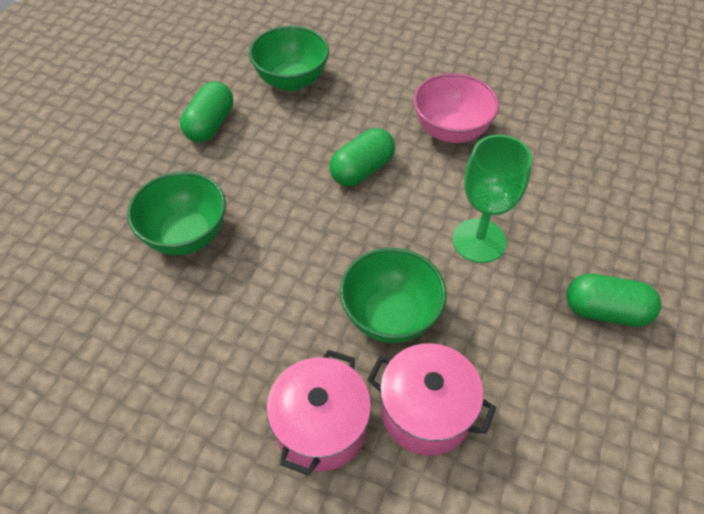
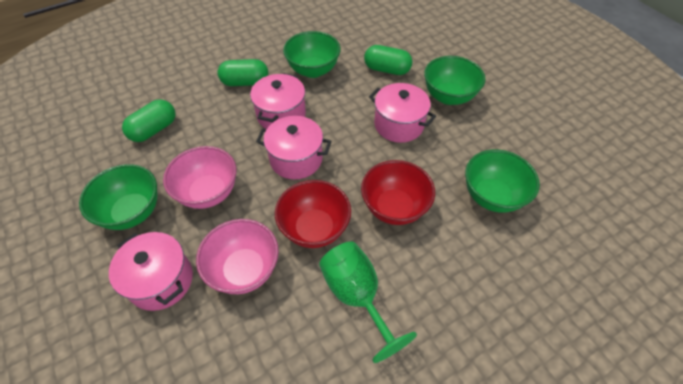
green bowl: 3 -> 4
pink bowl: 1 -> 2
pink pot: 2 -> 4
red bowl: 0 -> 2

